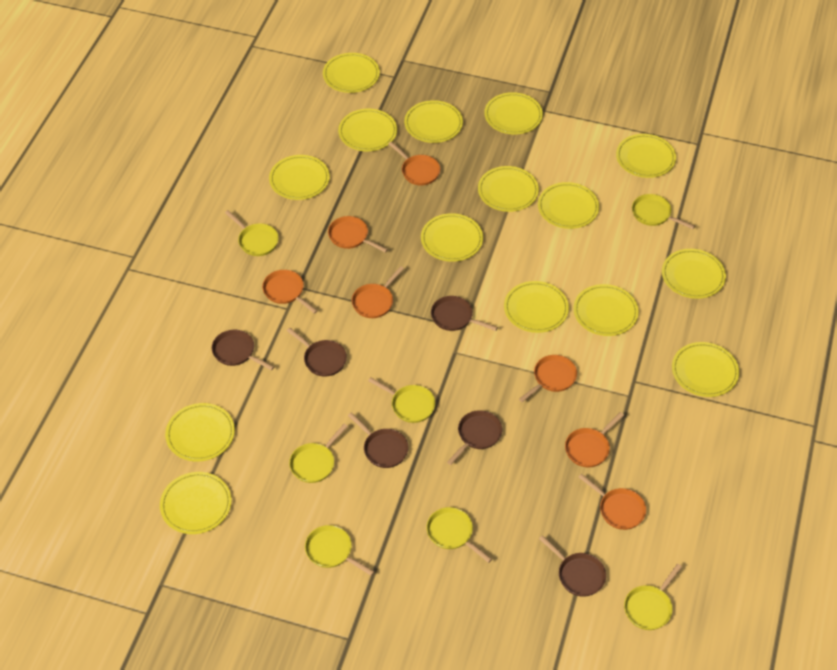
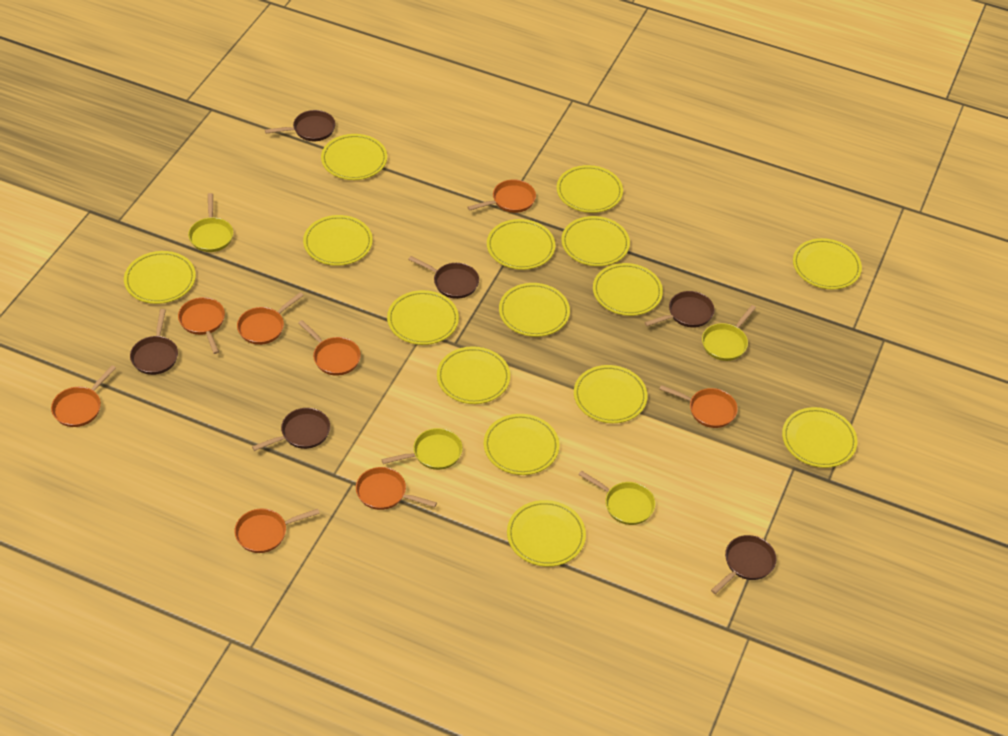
orange pan: 7 -> 8
yellow pan: 7 -> 4

